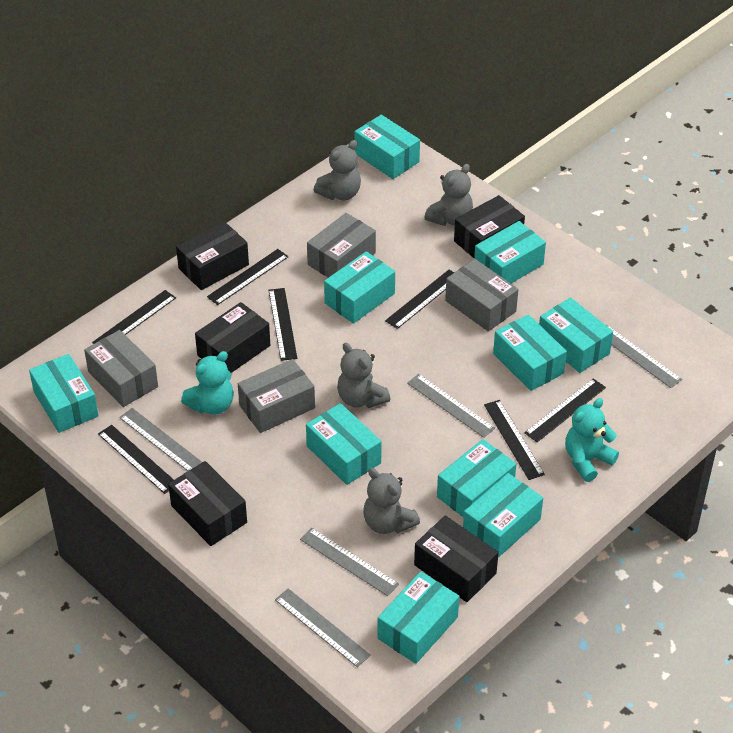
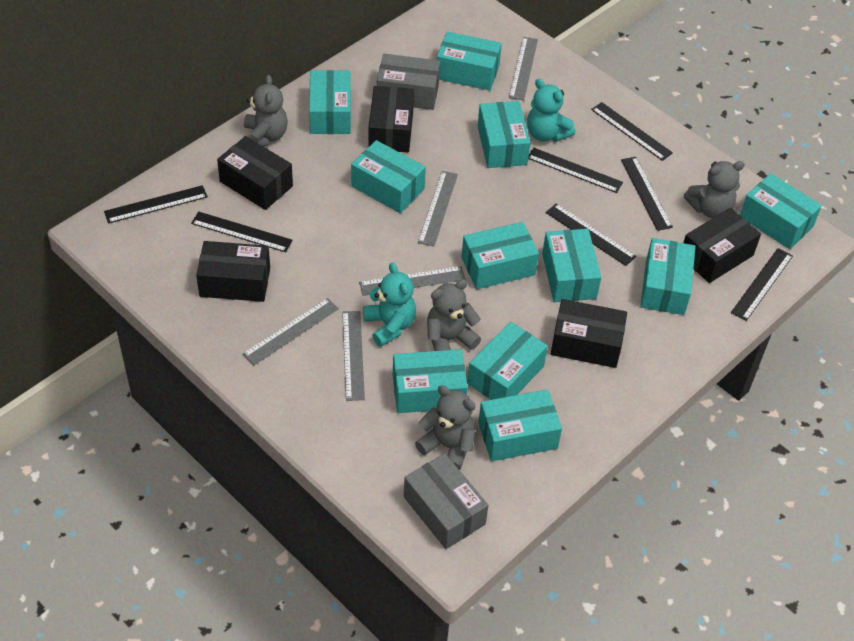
grey box: 4 -> 2
turquoise box: 10 -> 11

